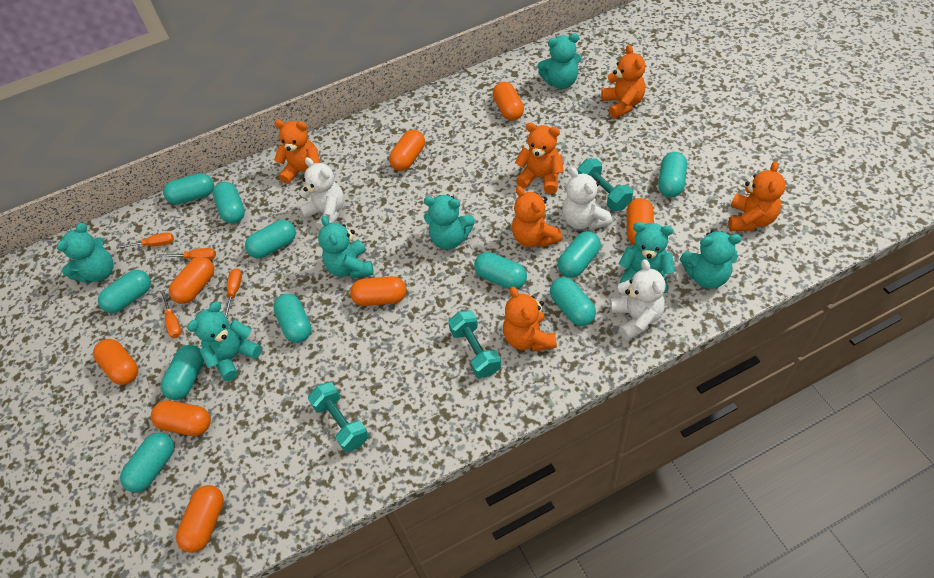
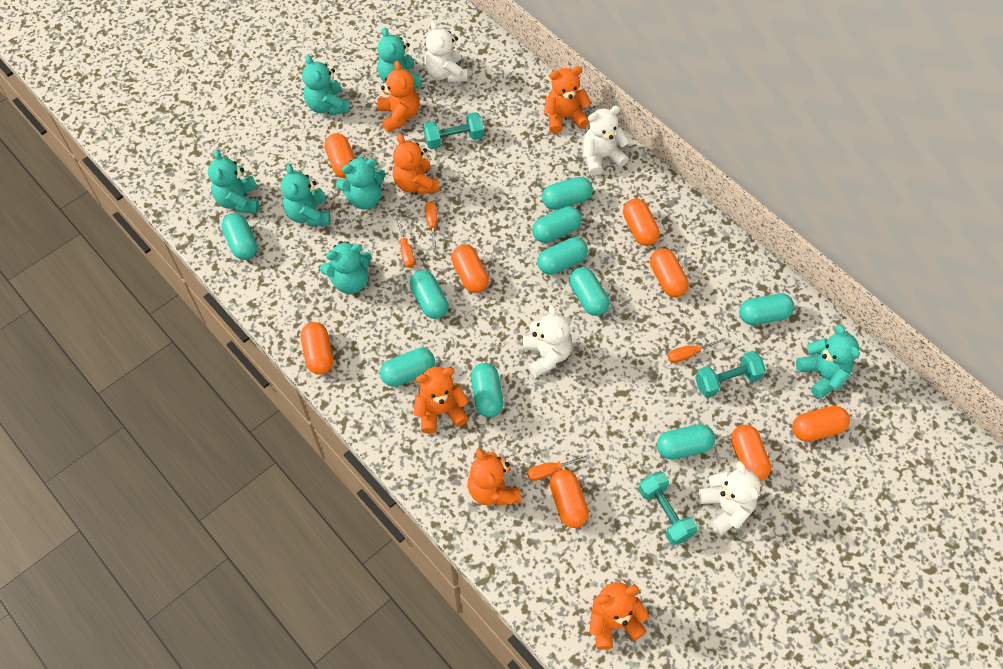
turquoise capsule: 11 -> 10
white teddy bear: 3 -> 4

